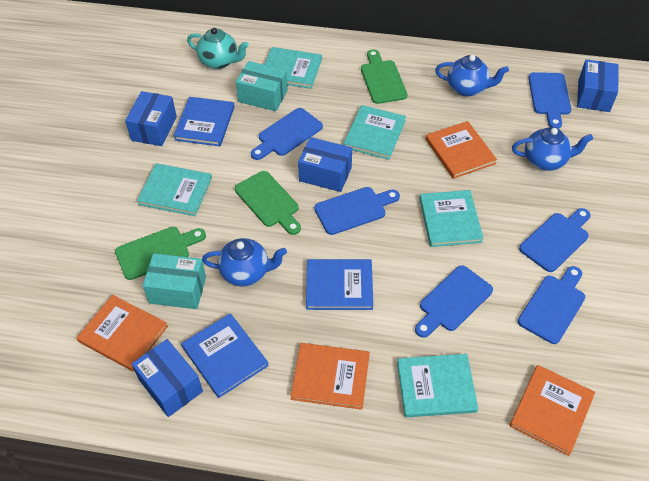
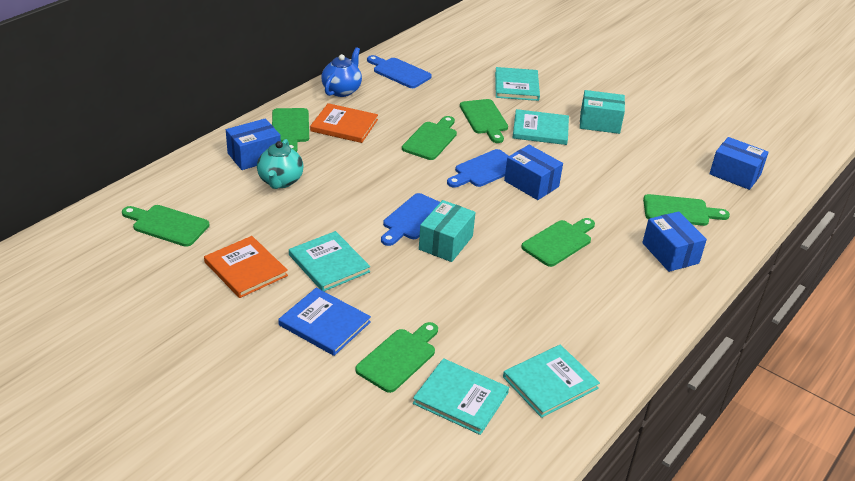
blue book: 3 -> 1
blue cutting board: 6 -> 3
blue teapot: 3 -> 1
green cutting board: 3 -> 7
orange book: 4 -> 2

